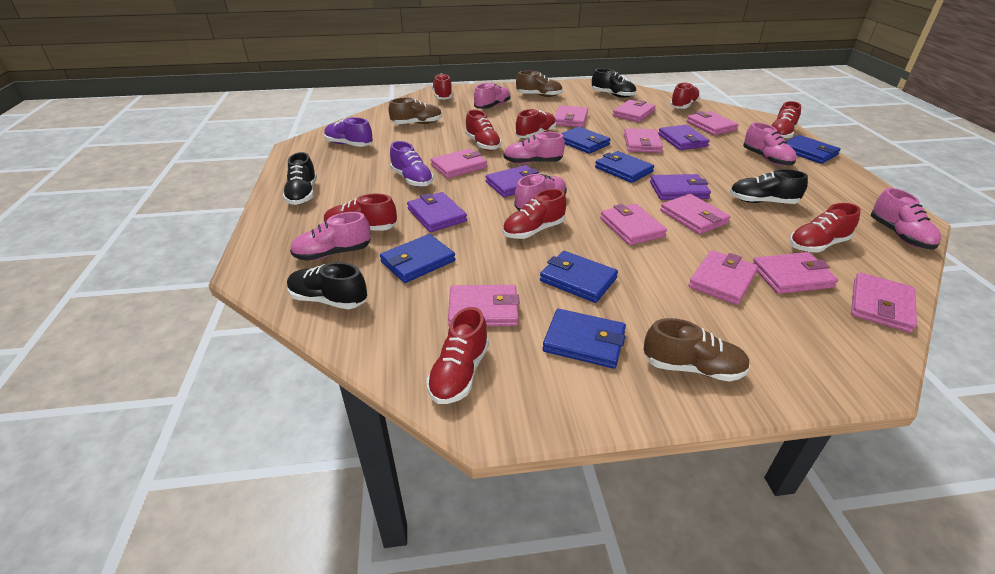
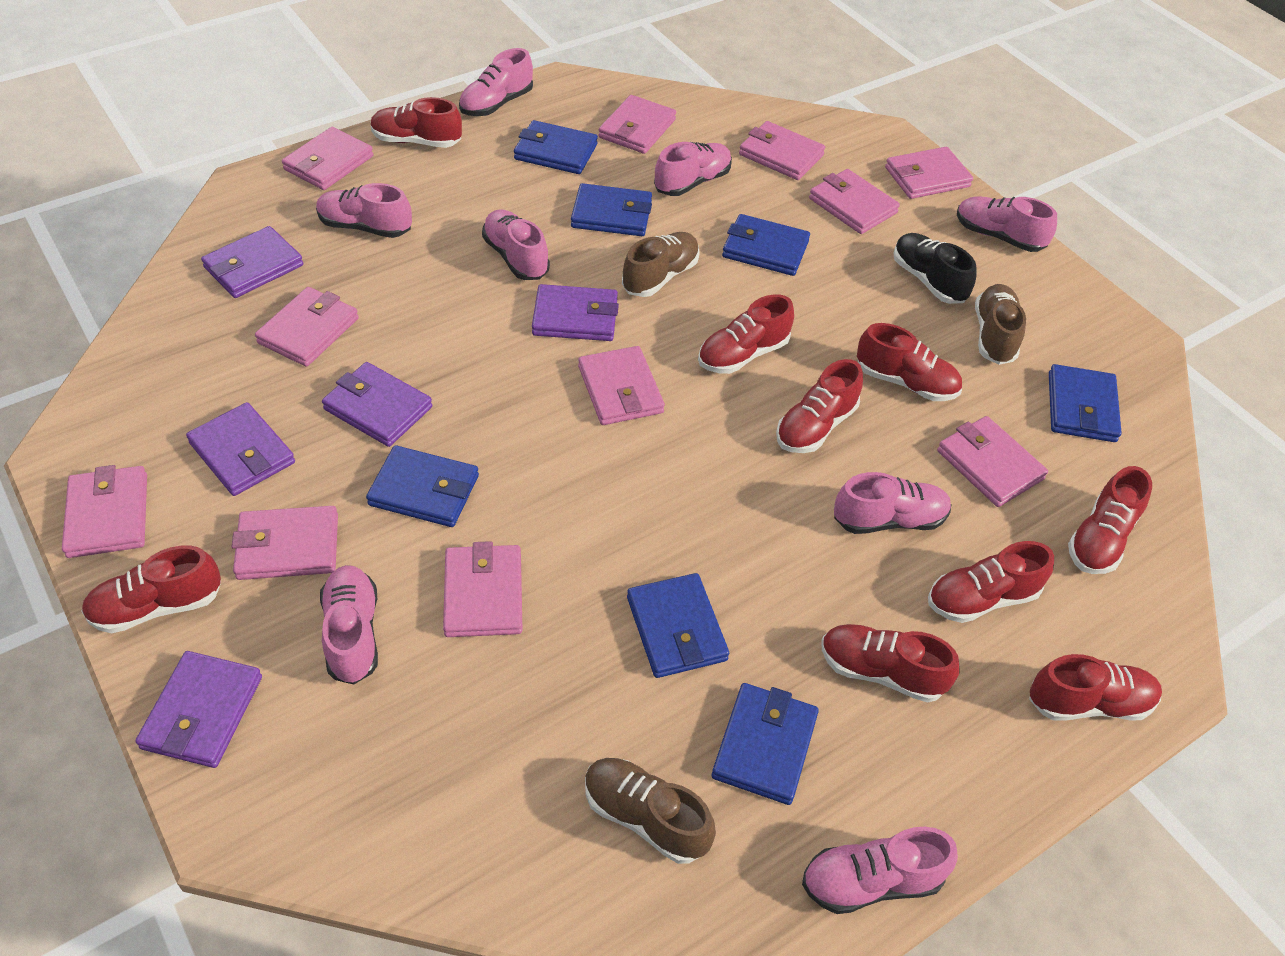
black shoe: 4 -> 1
blue wallet: 6 -> 7
pink shoe: 6 -> 8
purple shoe: 2 -> 0
purple wallet: 4 -> 5

